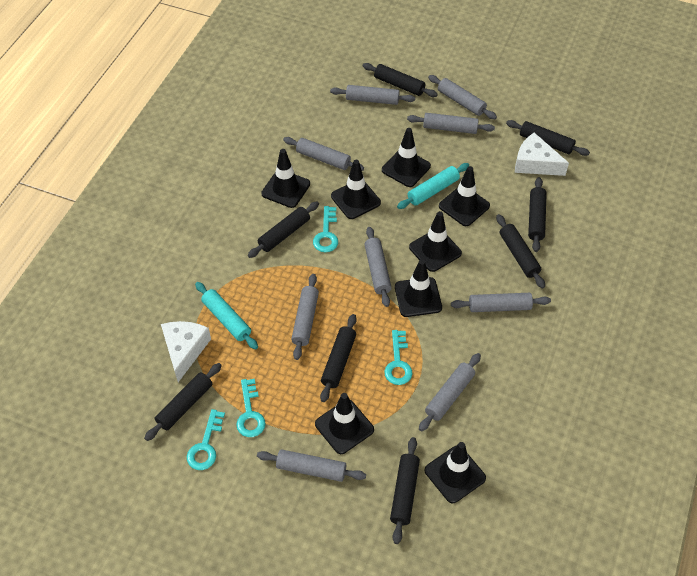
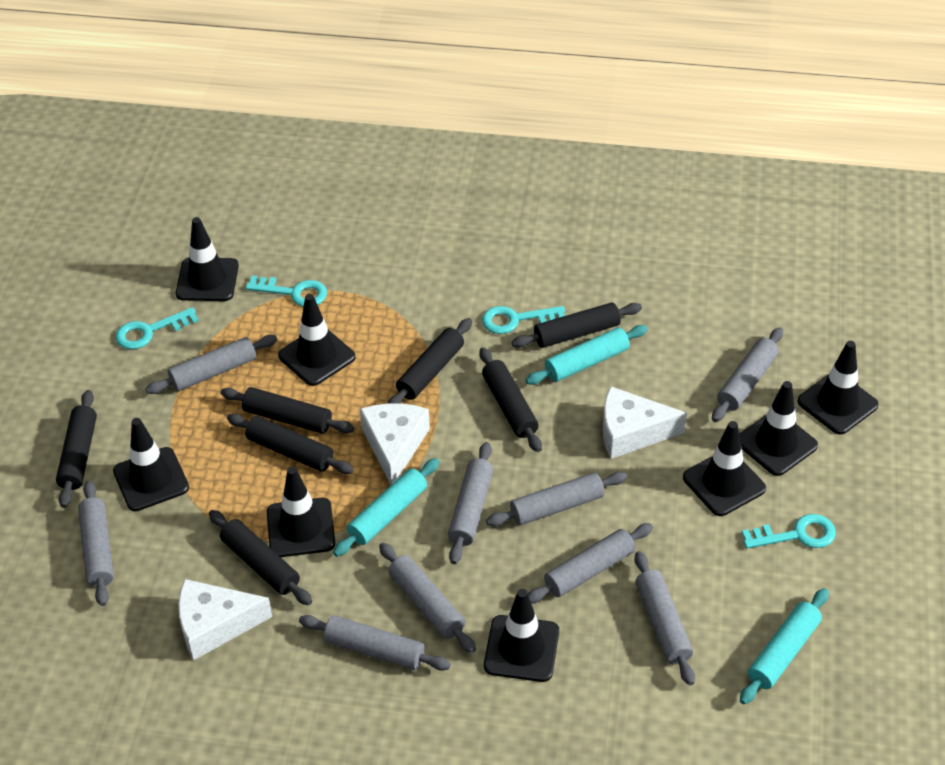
black rolling pin: 8 -> 7
turquoise rolling pin: 2 -> 3
white cheese: 2 -> 3

